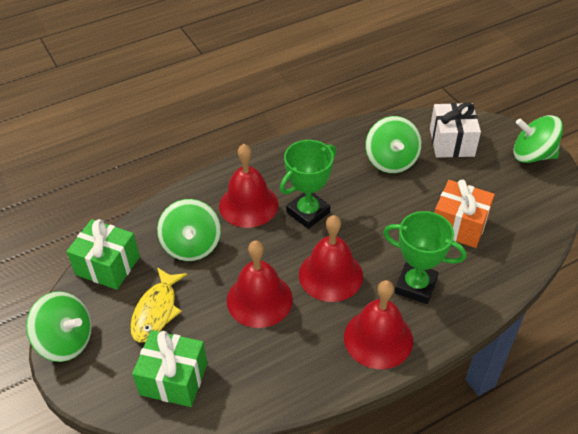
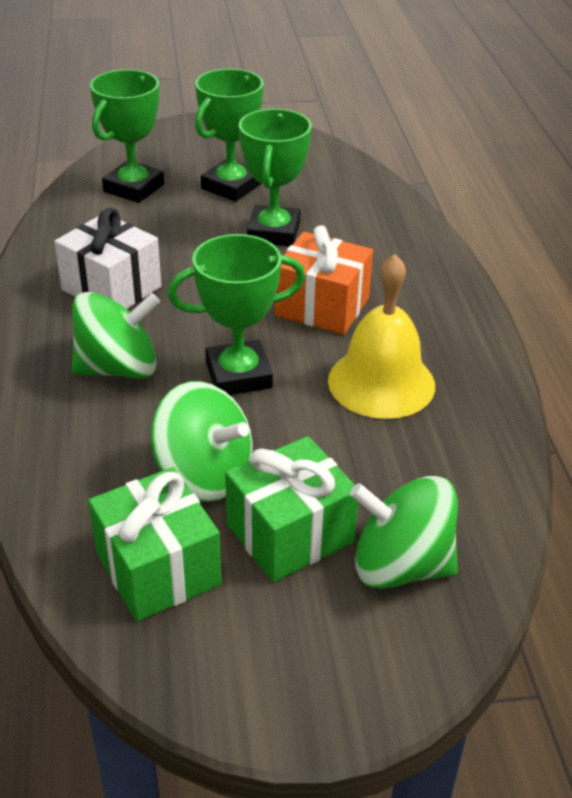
green spinning top: 4 -> 3
green trophy: 2 -> 4
red bell: 4 -> 0
yellow bell: 0 -> 1
yellow fish: 1 -> 0

